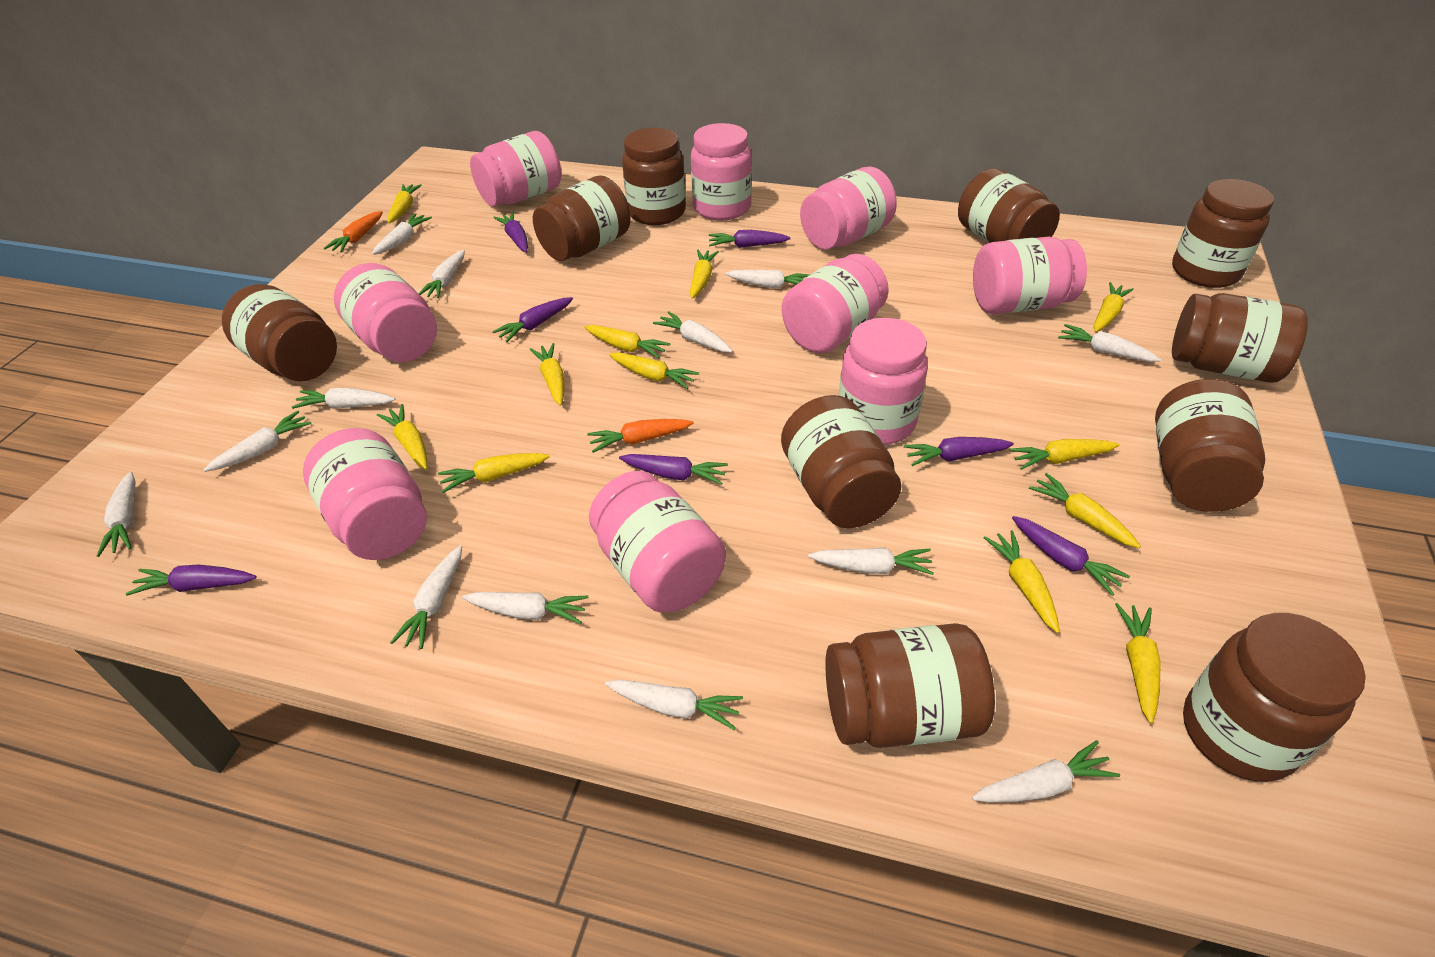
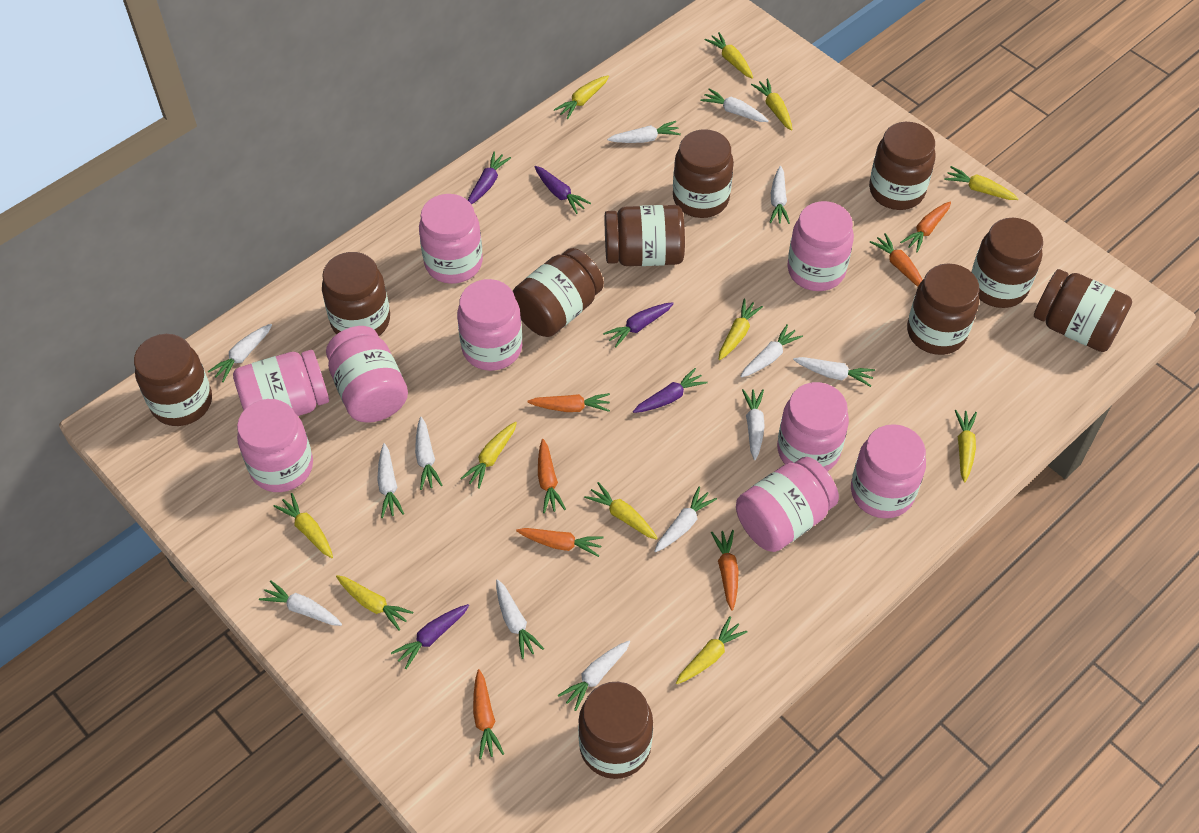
orange carrot: 2 -> 7
purple carrot: 7 -> 5
yellow carrot: 12 -> 11

